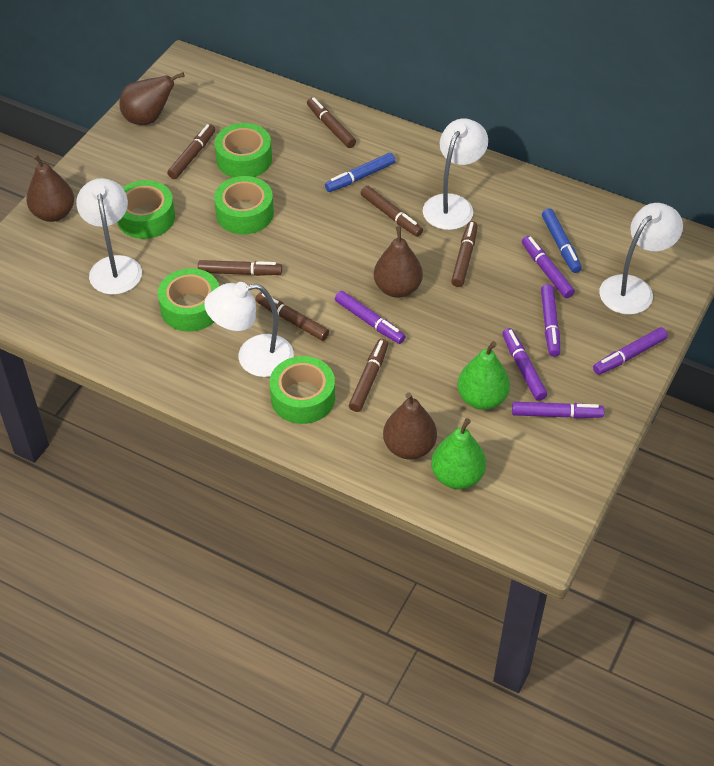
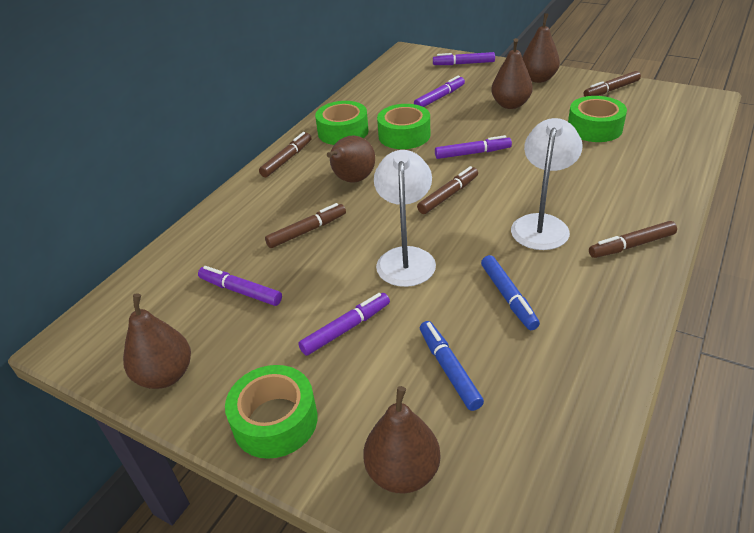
brown marker: 7 -> 5
brown pear: 4 -> 5
green pear: 2 -> 0
green tape: 5 -> 4
purple marker: 6 -> 5
white lamp: 4 -> 2

